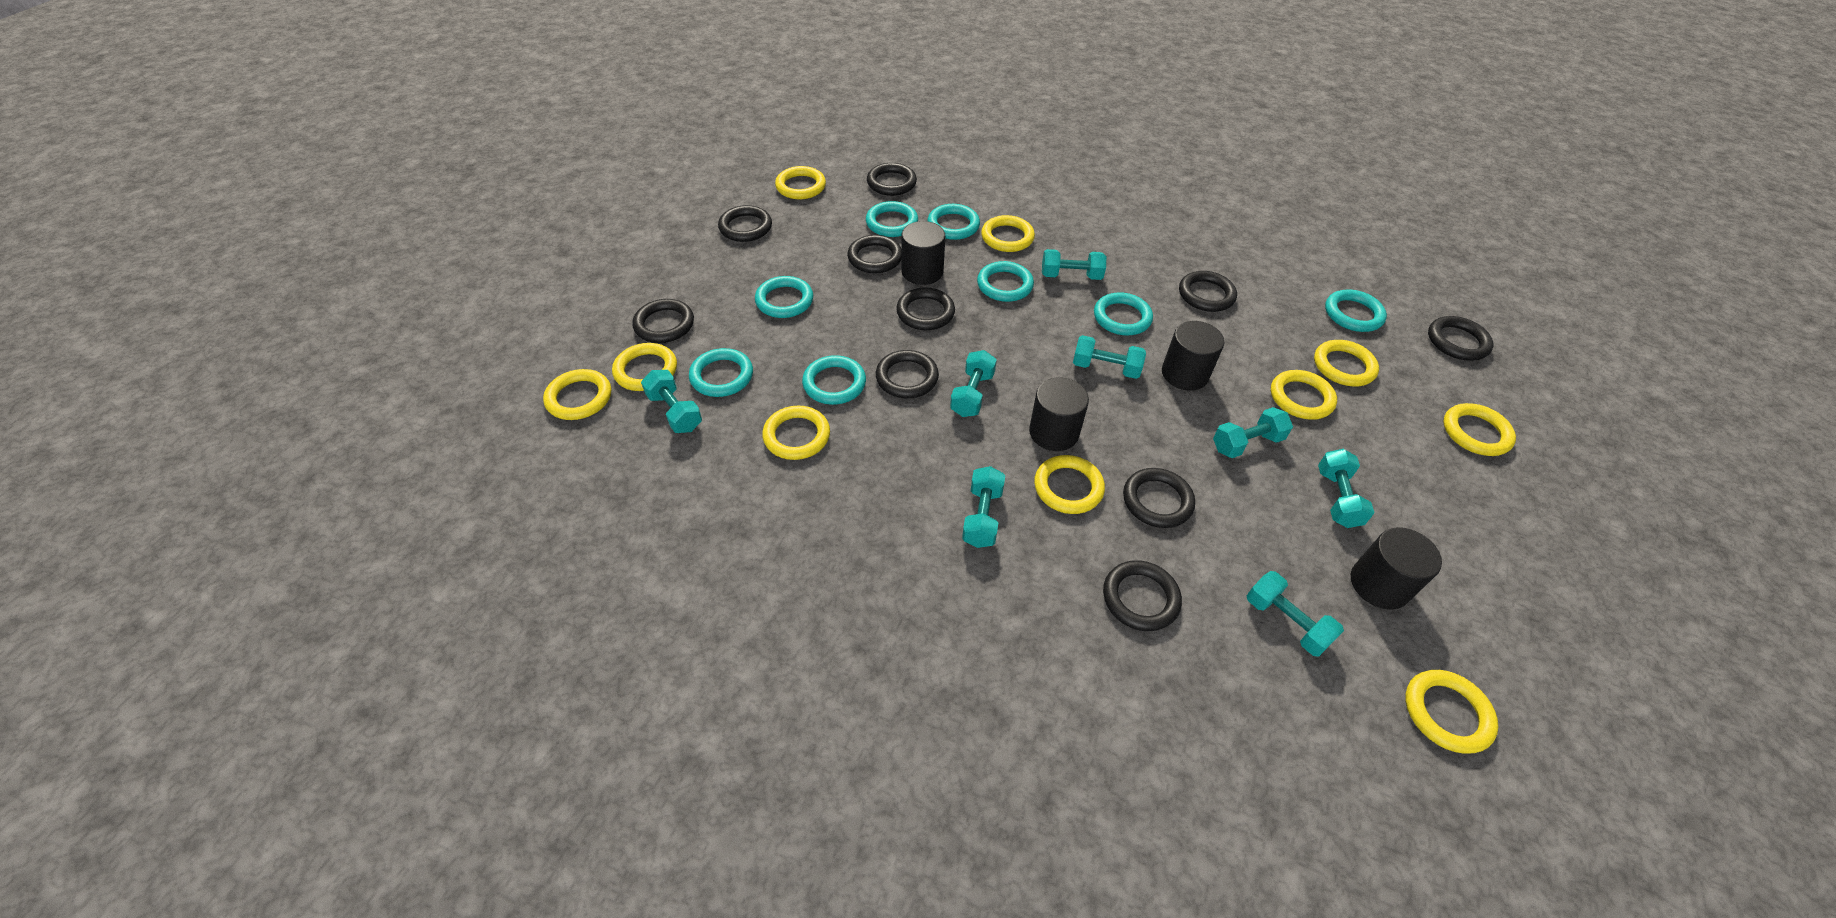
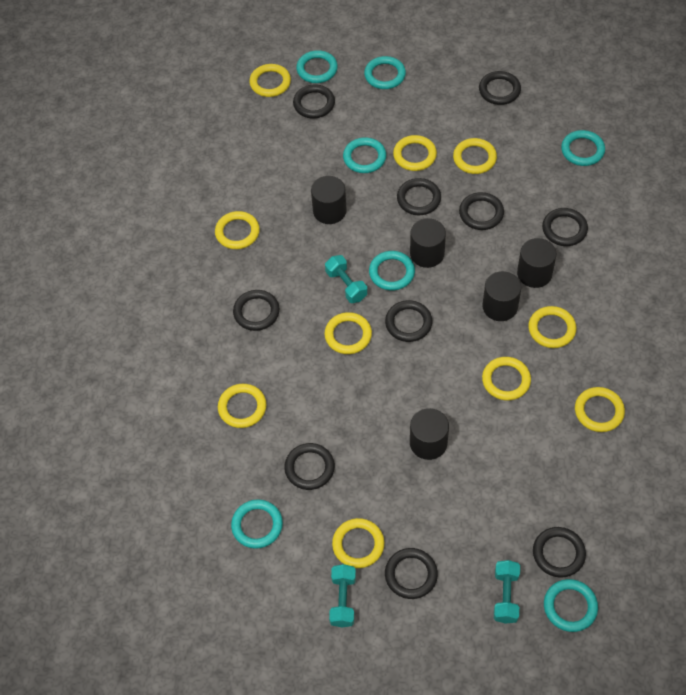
black cylinder: 4 -> 5
turquoise dumbbell: 8 -> 3
turquoise ring: 8 -> 7

